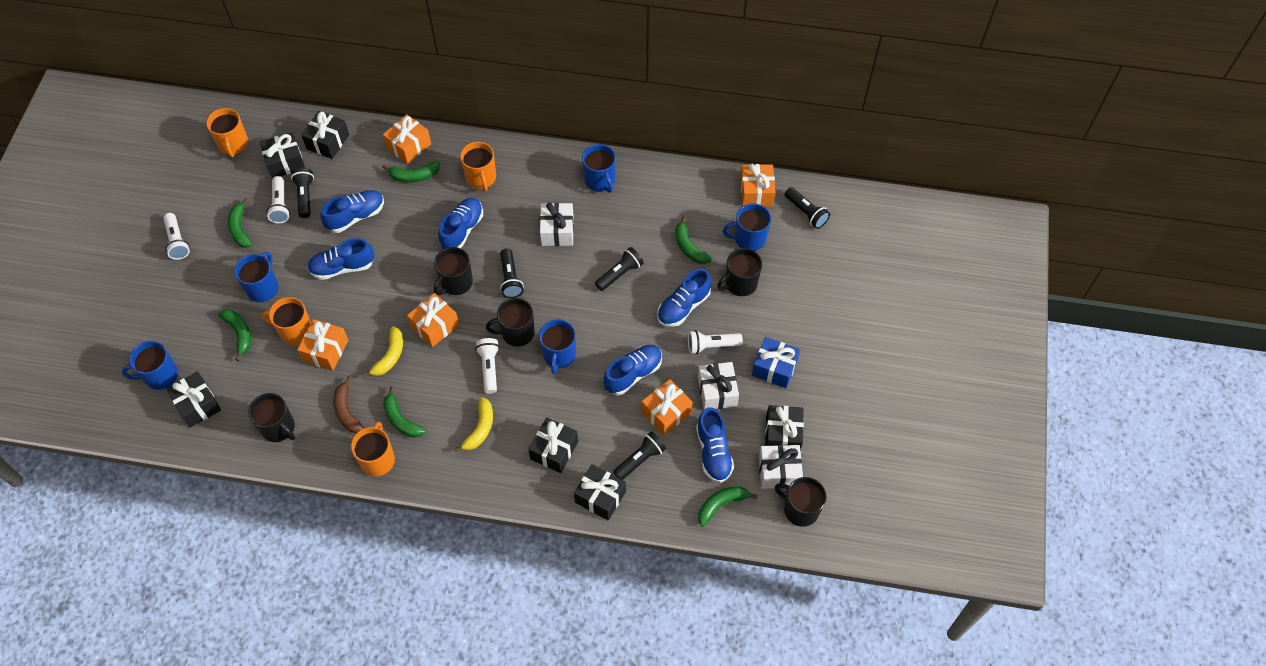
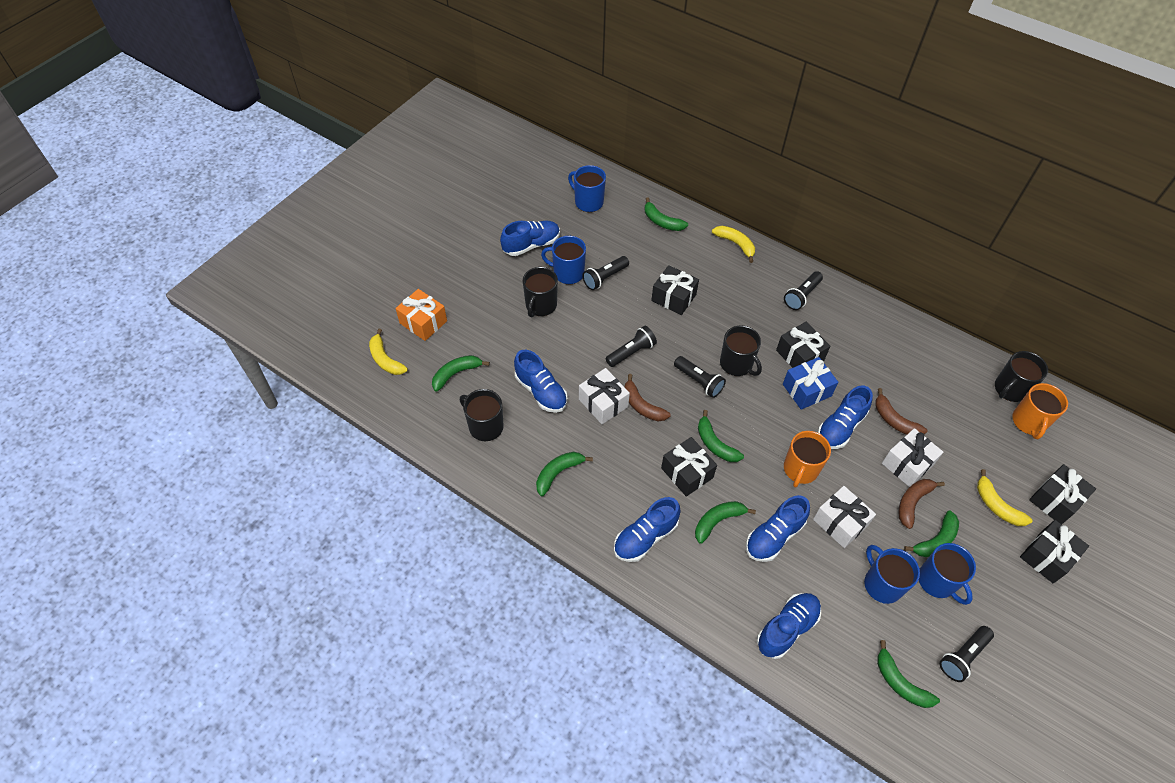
black gift: 6 -> 5
black mug: 5 -> 4
blue mug: 5 -> 4
brown banana: 1 -> 3
green banana: 6 -> 7
orange gift: 5 -> 1
orange mug: 4 -> 2
white flashlight: 4 -> 0
yellow banana: 2 -> 3

